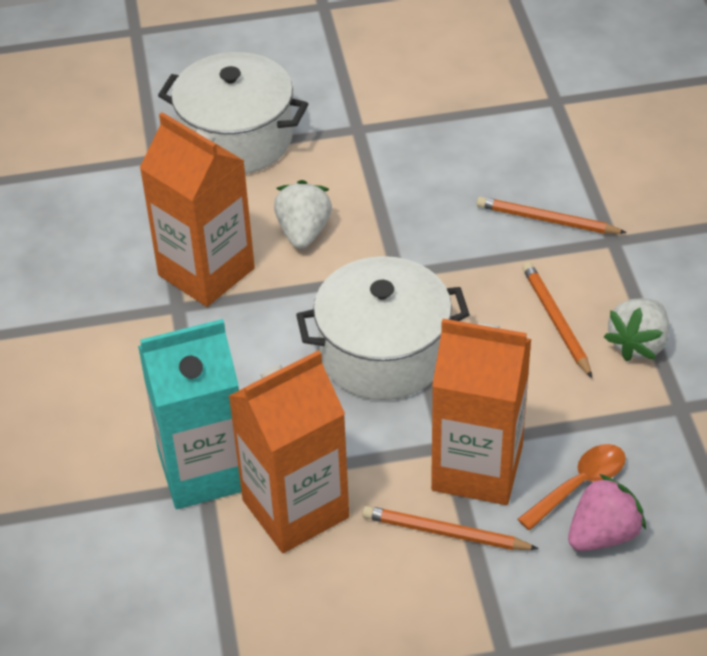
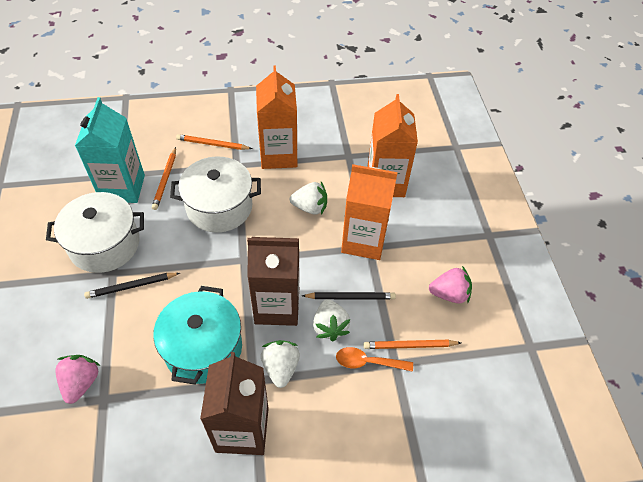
black pencil: 0 -> 2
brown carton: 0 -> 2
pink strawberry: 1 -> 2
turquoise pot: 0 -> 1
white strawberry: 2 -> 3

